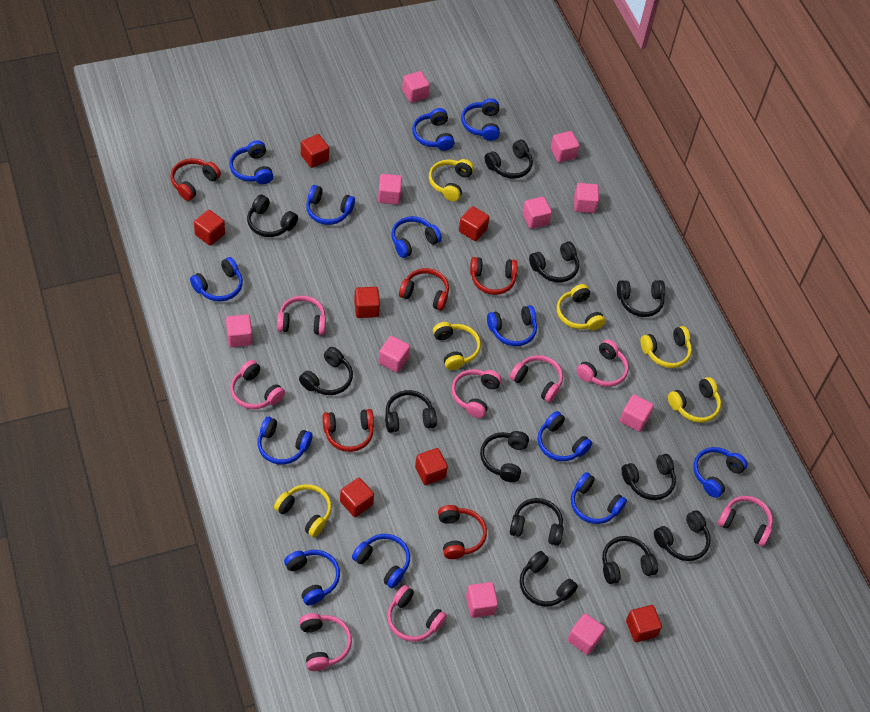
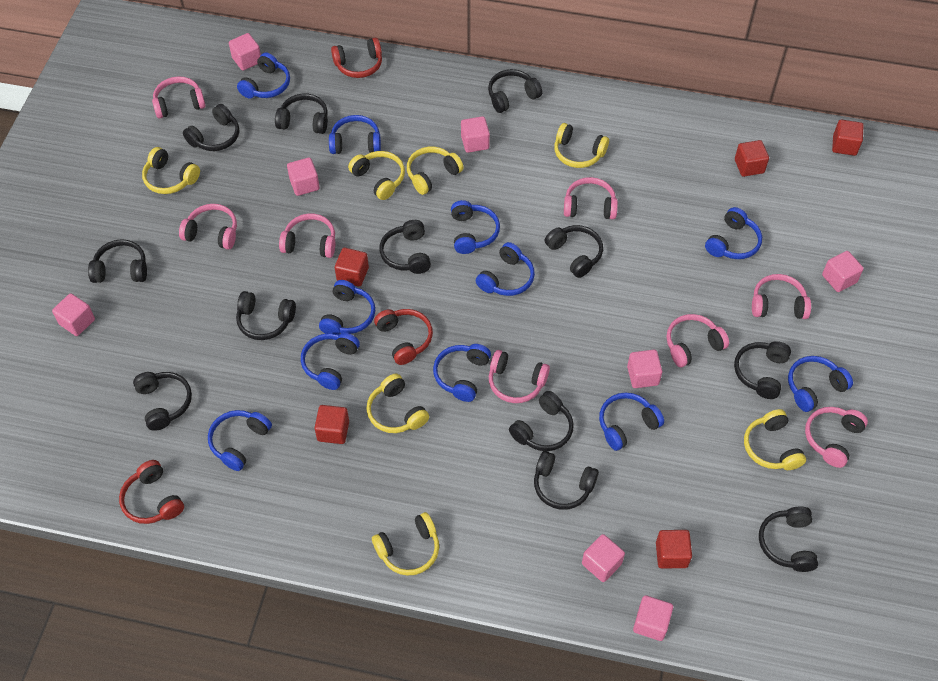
blue headphones: 13 -> 11
pink cube: 10 -> 8
red cube: 7 -> 5
red headphones: 5 -> 3
yellow headphones: 6 -> 7

